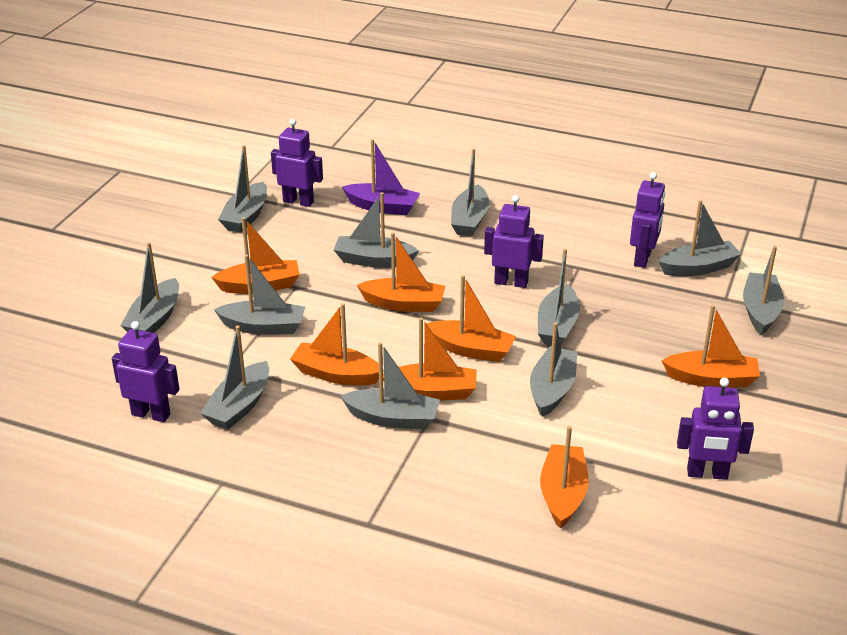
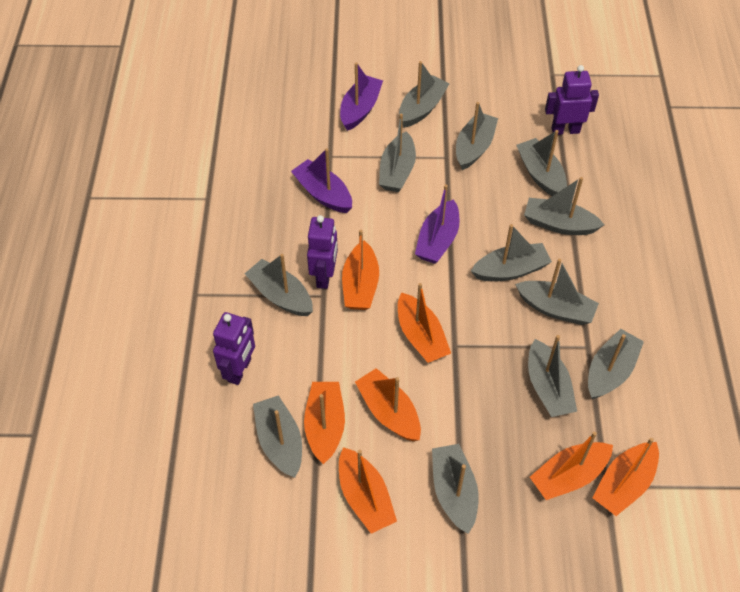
grey boat: 11 -> 12
purple boat: 1 -> 3
purple robot: 5 -> 3

